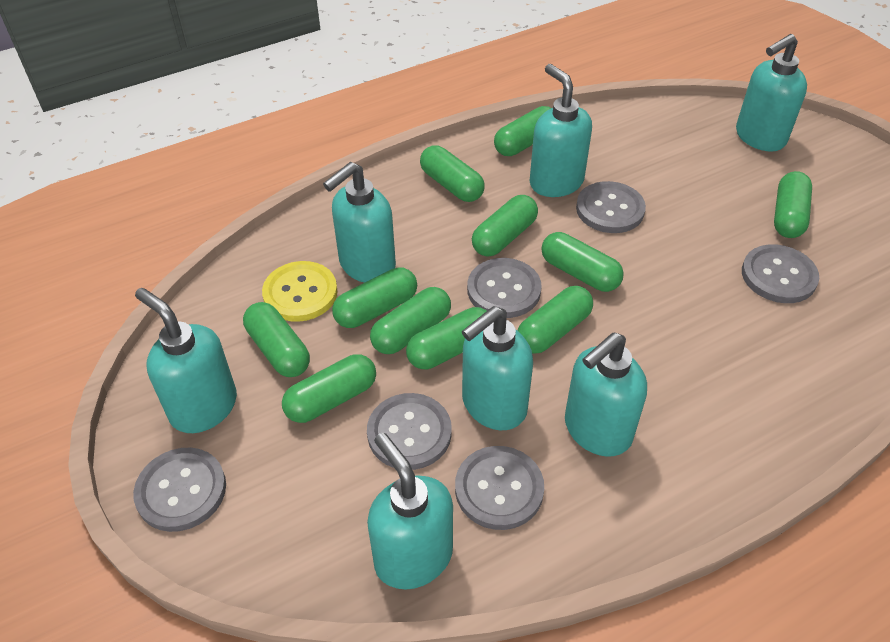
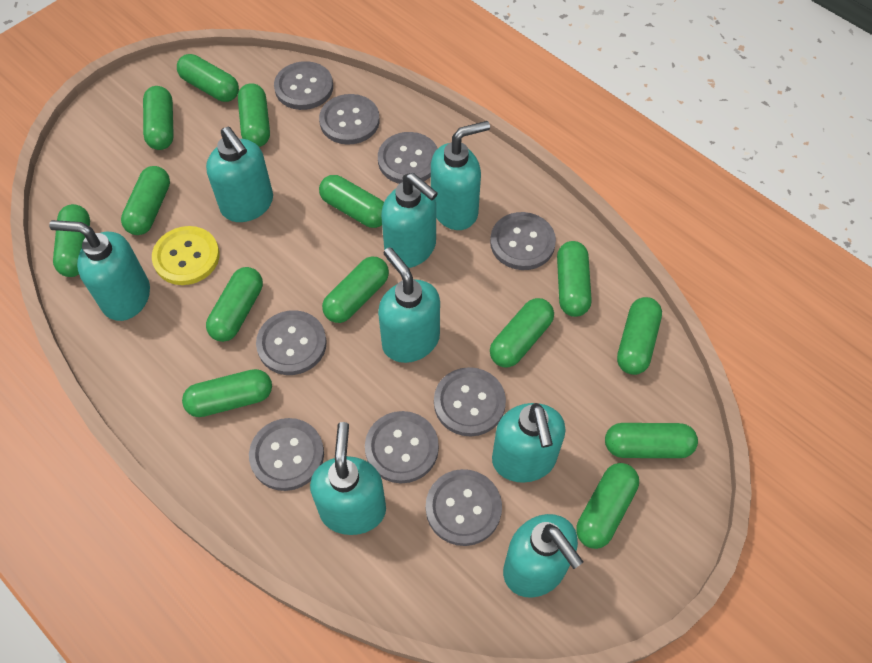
green capsule: 11 -> 14
grey button: 6 -> 9
turquoise soap dispenser: 7 -> 8

